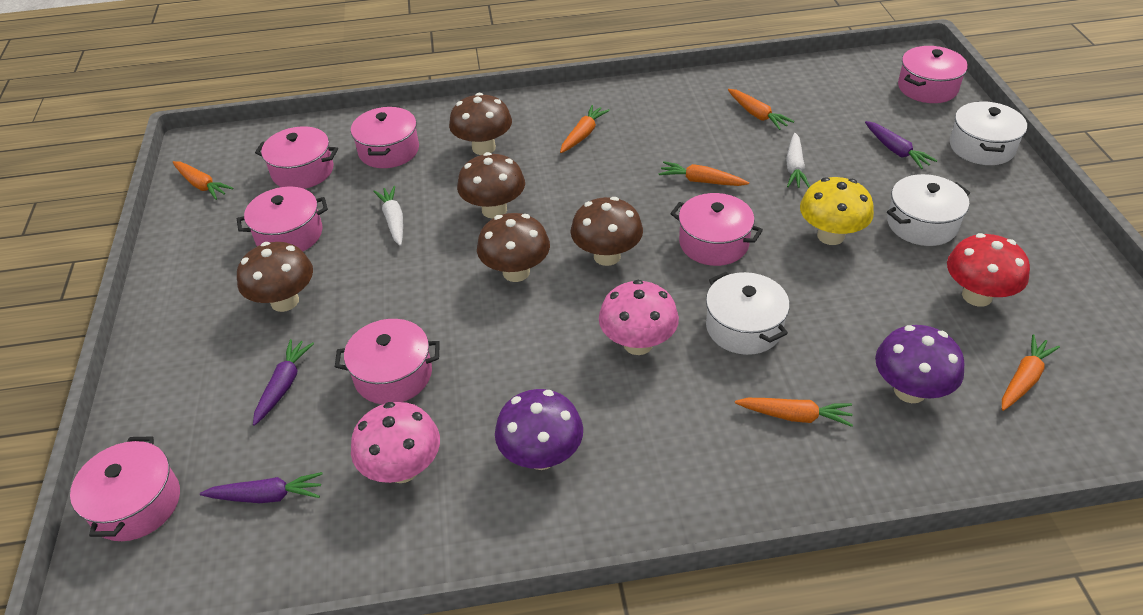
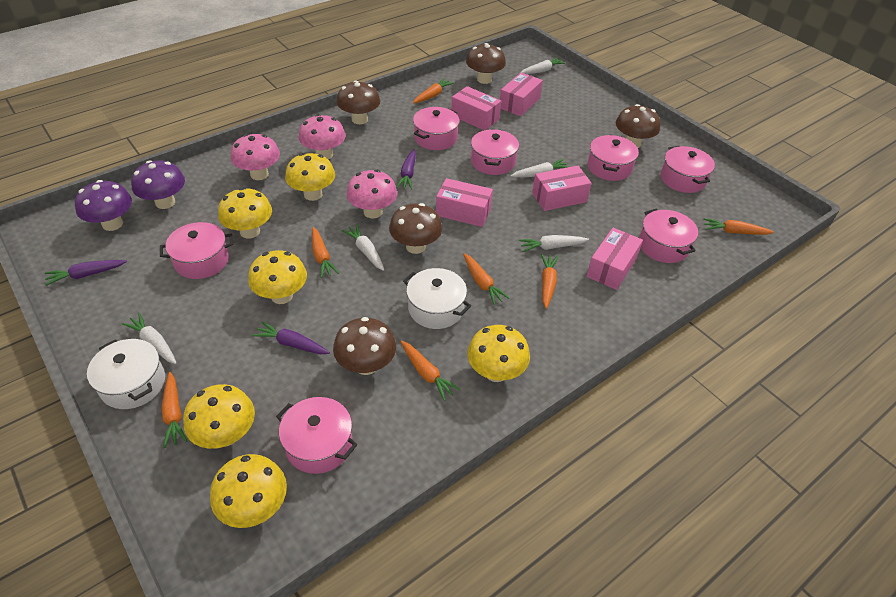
orange carrot: 6 -> 7
pink box: 0 -> 5
pink mushroom: 2 -> 3
red mushroom: 1 -> 0
white carrot: 2 -> 5
white pot: 3 -> 2
yellow mushroom: 1 -> 6

